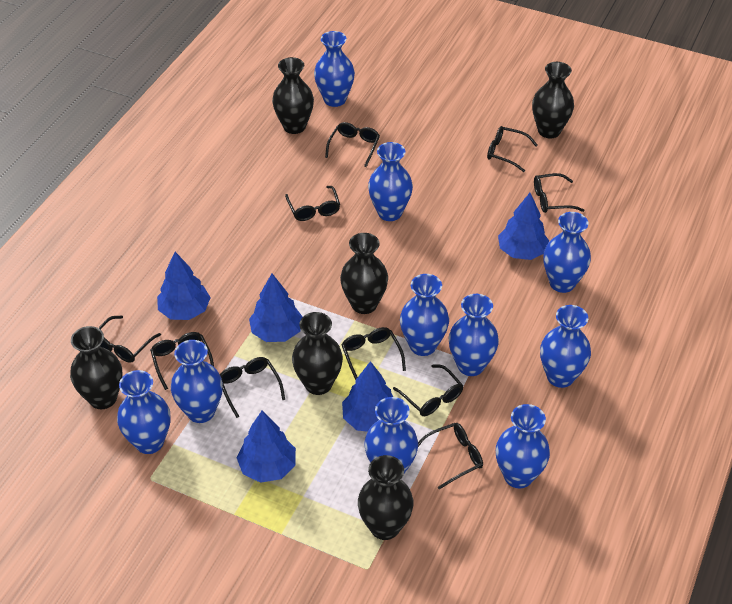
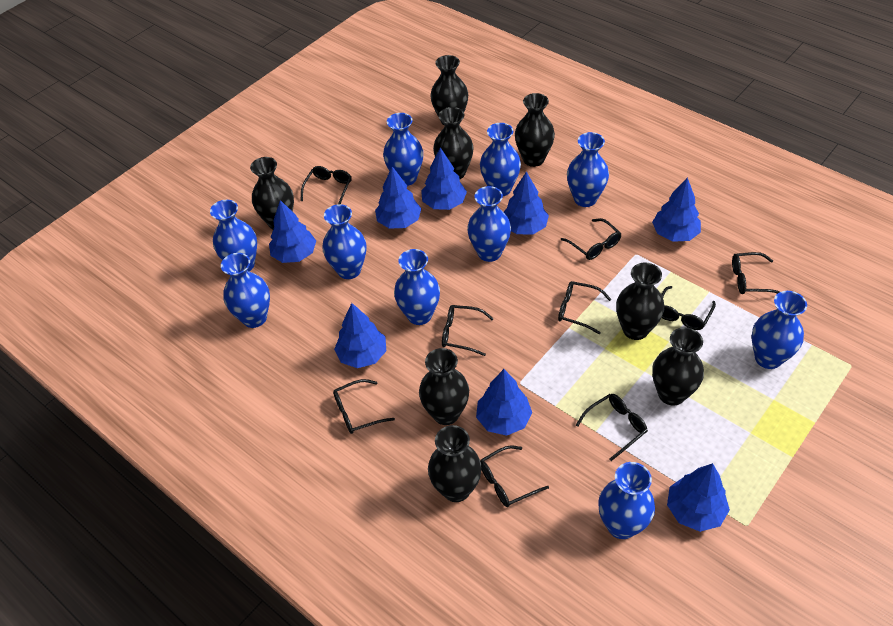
black glasses: 10 -> 9
black vase: 6 -> 8
blue tree: 5 -> 8

